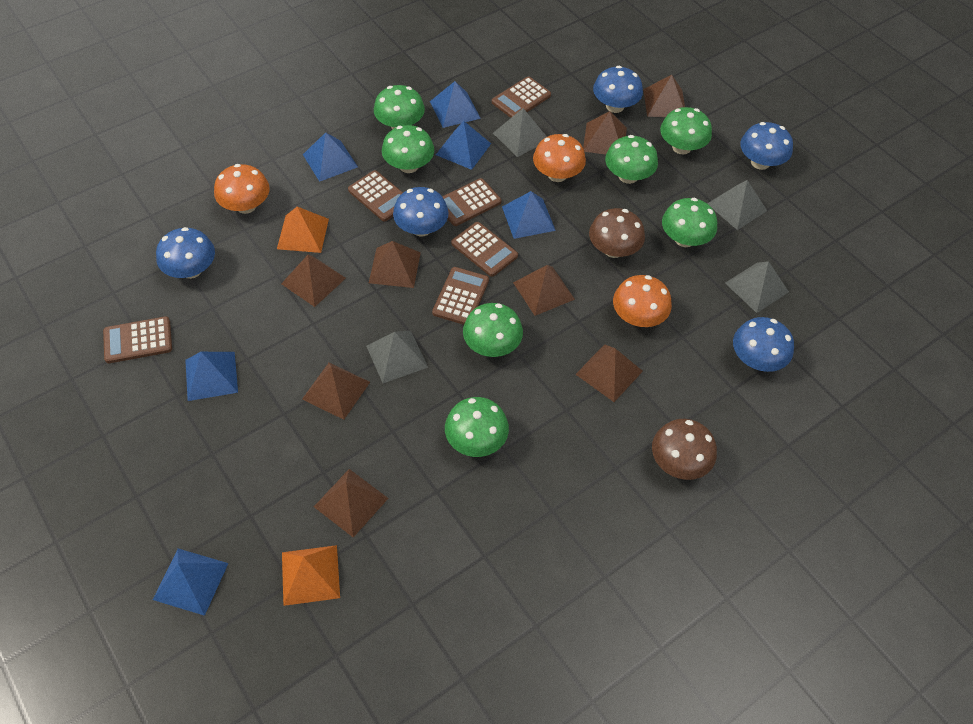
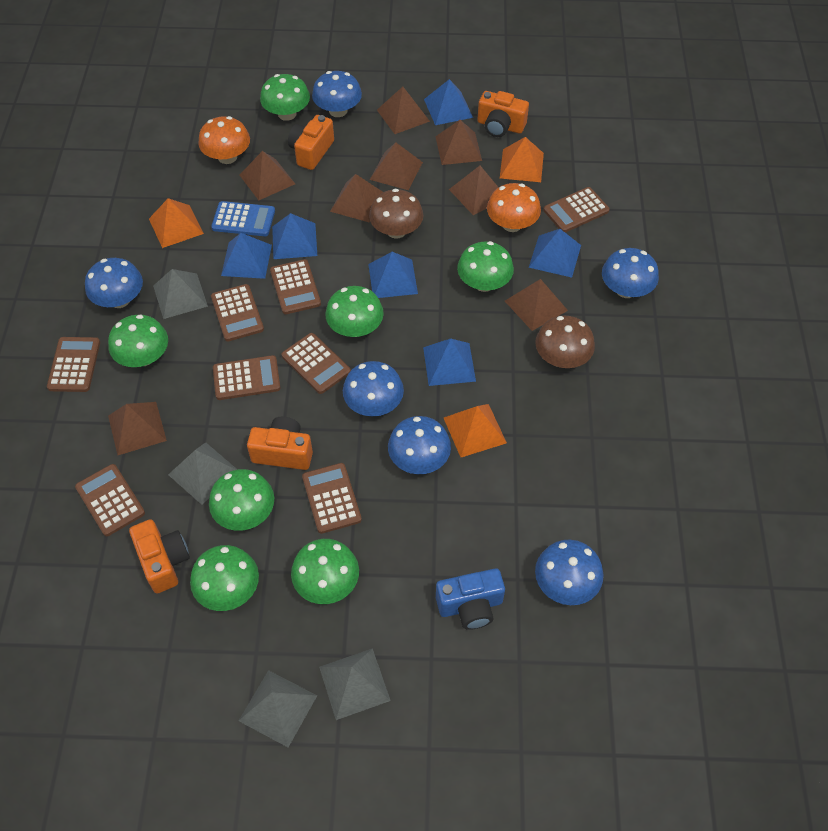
blue calculator: 0 -> 1
blue camera: 0 -> 1
blue mushroom: 5 -> 6
brown calculator: 6 -> 8
orange camera: 0 -> 4
orange mushroom: 3 -> 2
orange pyramid: 2 -> 3

